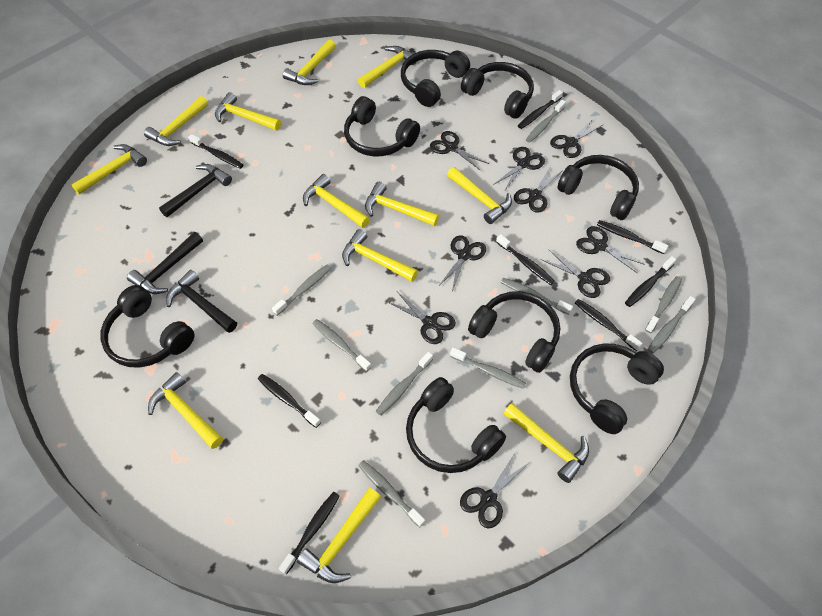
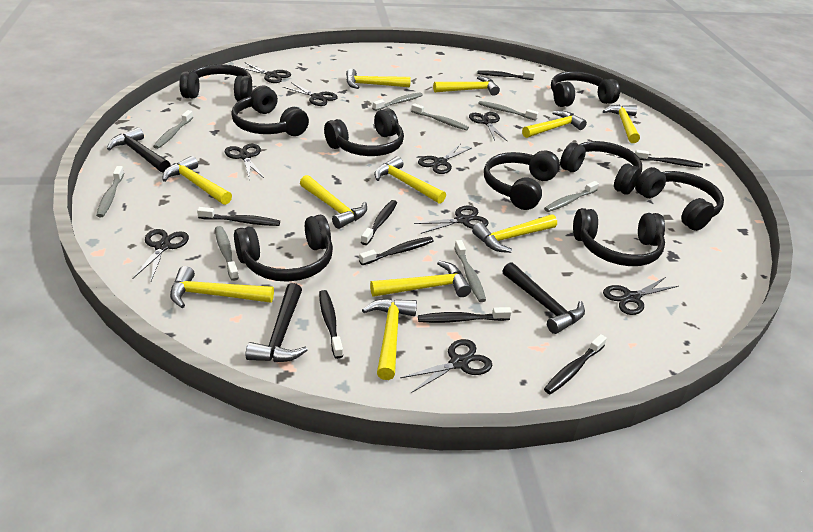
black headphones: 8 -> 9
grey toothbrush: 9 -> 8
yellow hammer: 12 -> 11

